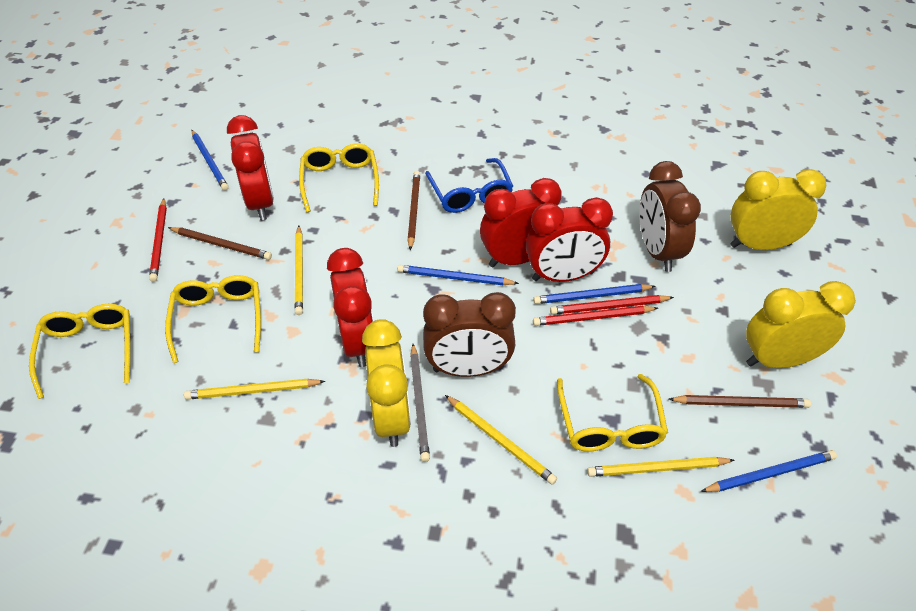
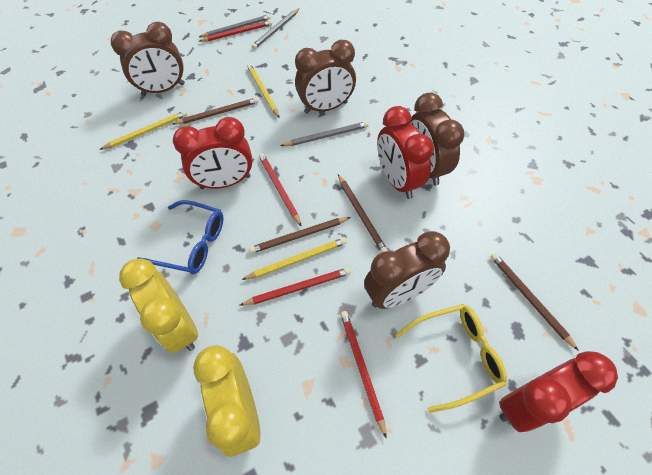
blue pencil: 4 -> 0
brown clock: 2 -> 4
brown pencil: 3 -> 4
grey pencil: 1 -> 3
red clock: 4 -> 3
red pencil: 3 -> 4
yellow clock: 3 -> 2
yellow glasses: 4 -> 1
yellow pencil: 4 -> 3

